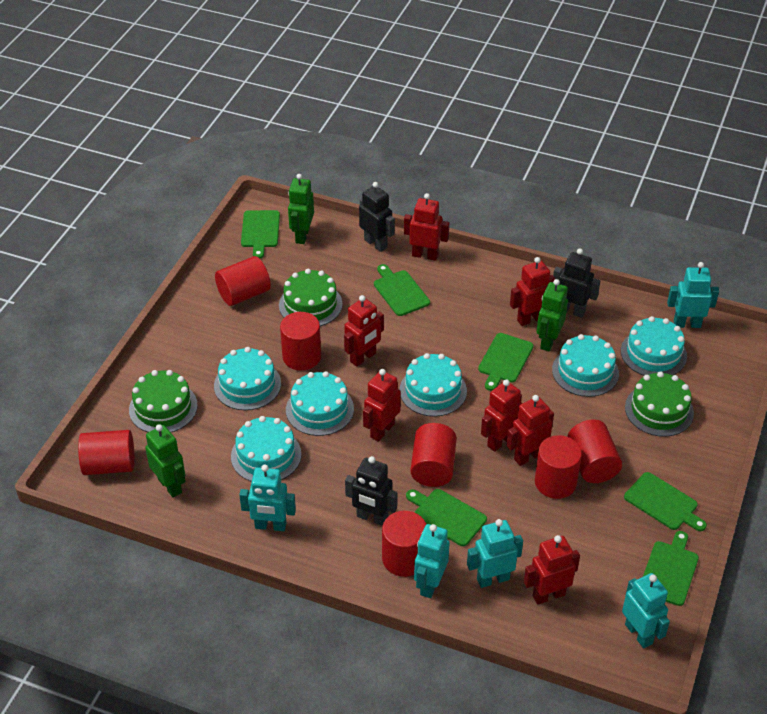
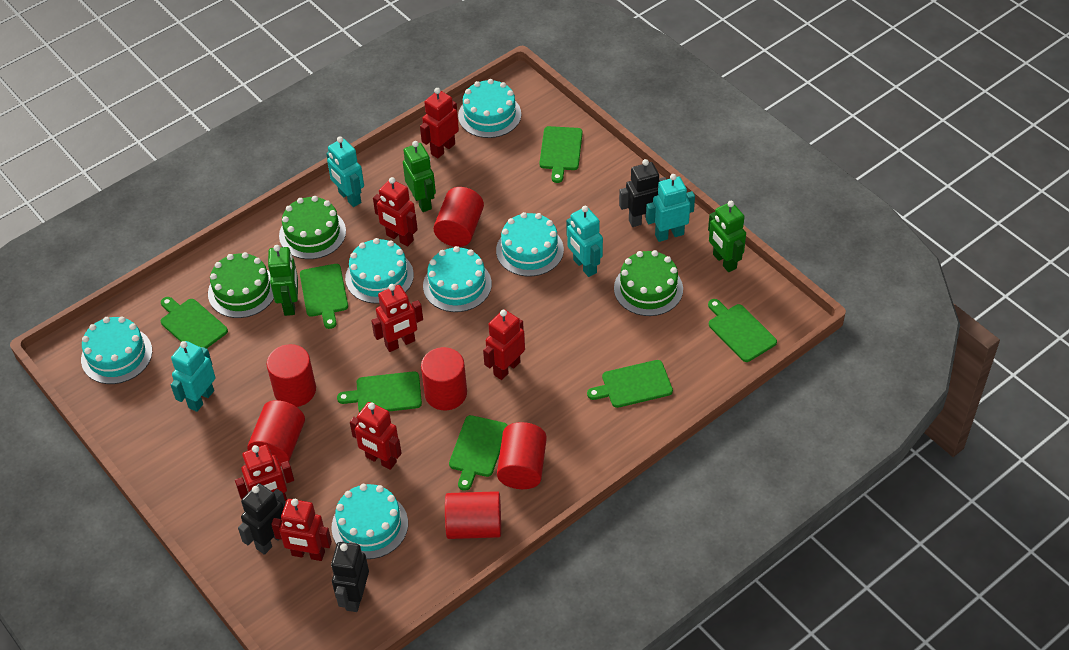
green cutting board: 6 -> 7
red cylinder: 7 -> 6
turquoise robot: 5 -> 4

